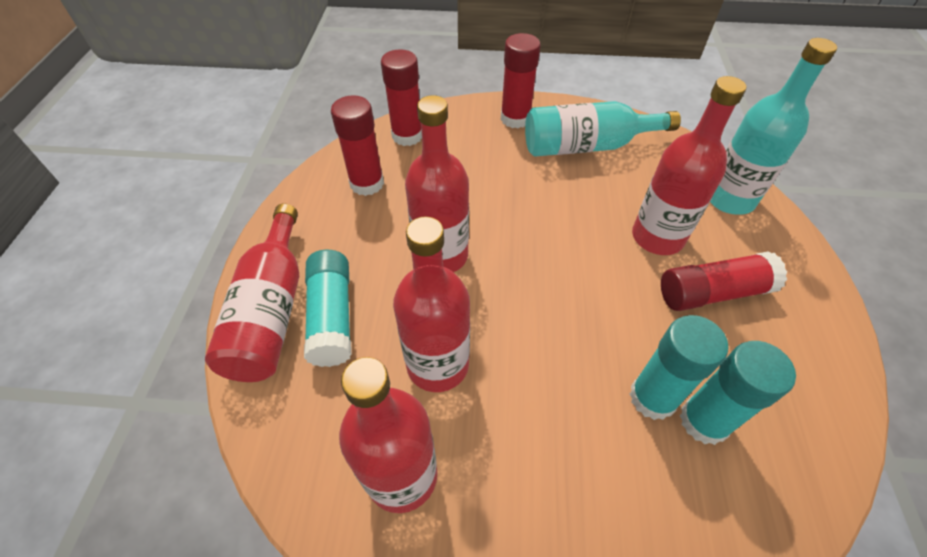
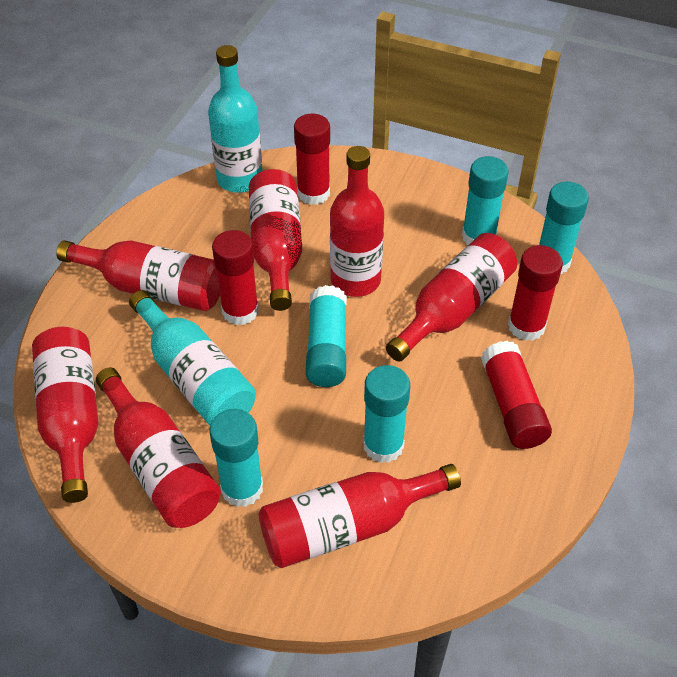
red bottle: 5 -> 7
turquoise glue stick: 3 -> 5

